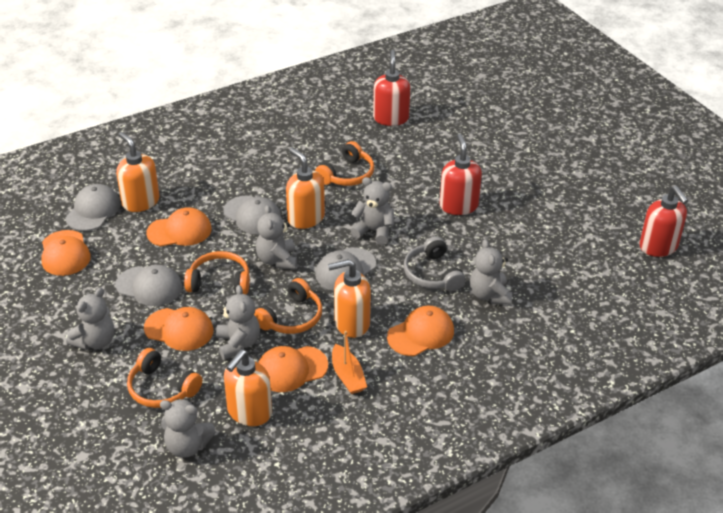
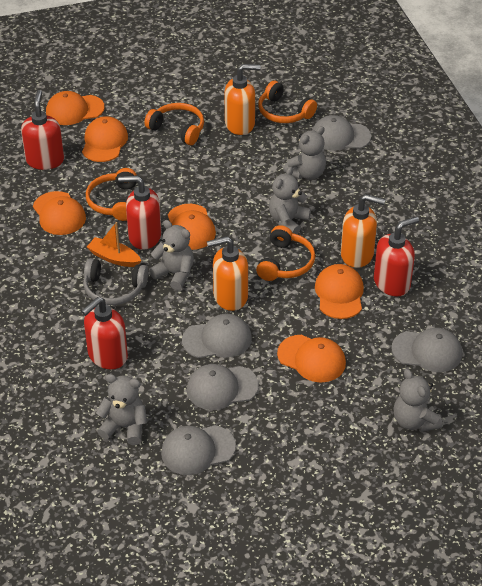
grey cap: 4 -> 5
grey teddy bear: 6 -> 5
orange cap: 5 -> 6
orange soap dispenser: 4 -> 3
red soap dispenser: 3 -> 4

